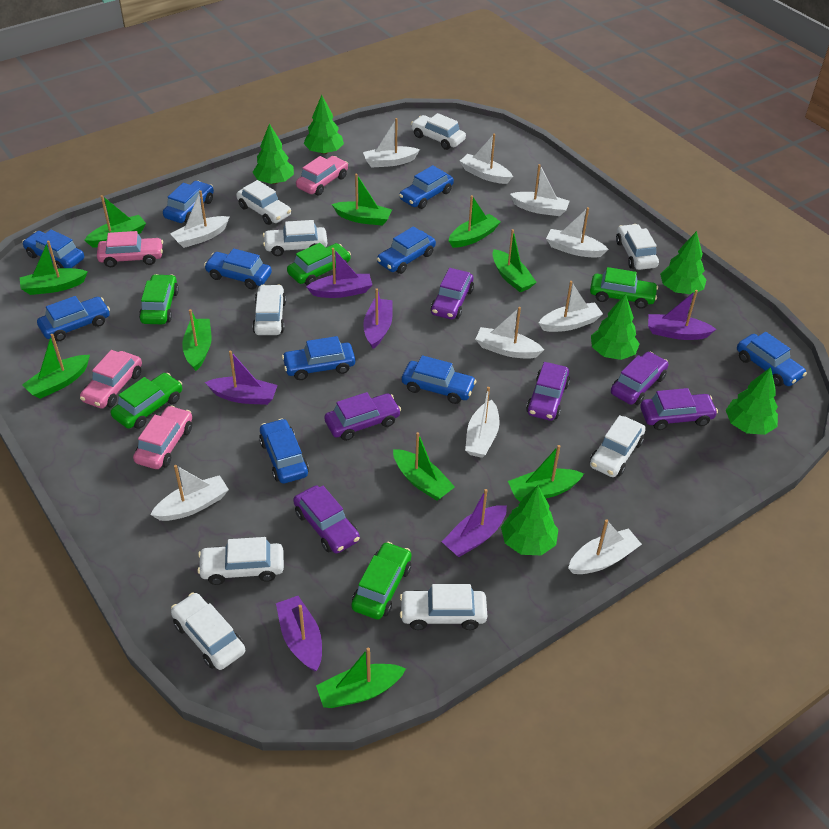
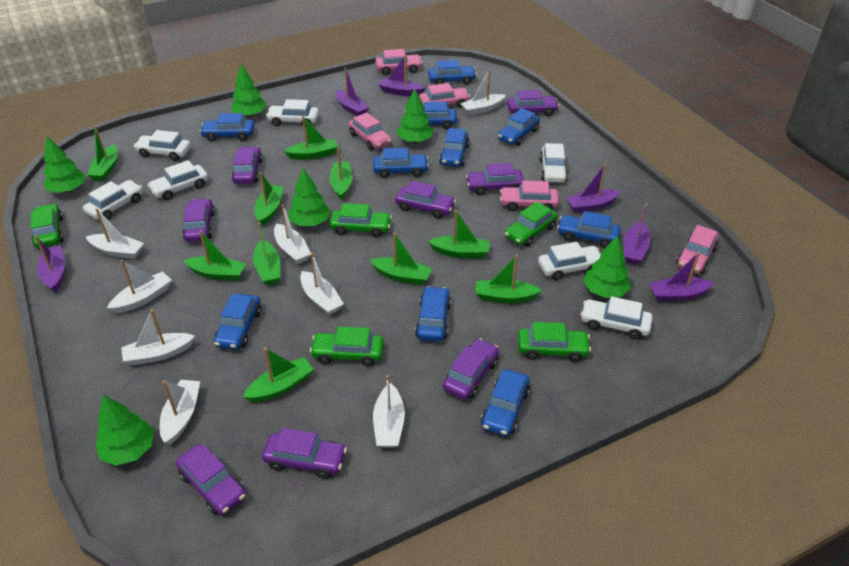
pink car: 4 -> 5
purple car: 6 -> 8
white boat: 10 -> 8
white car: 9 -> 7

